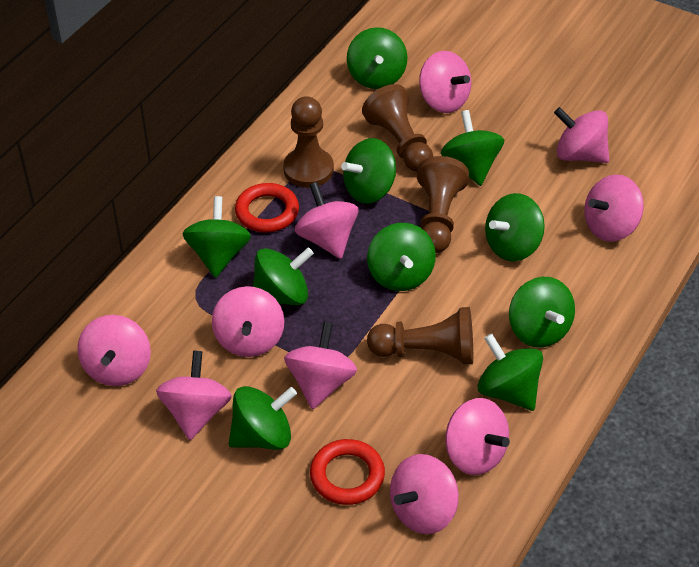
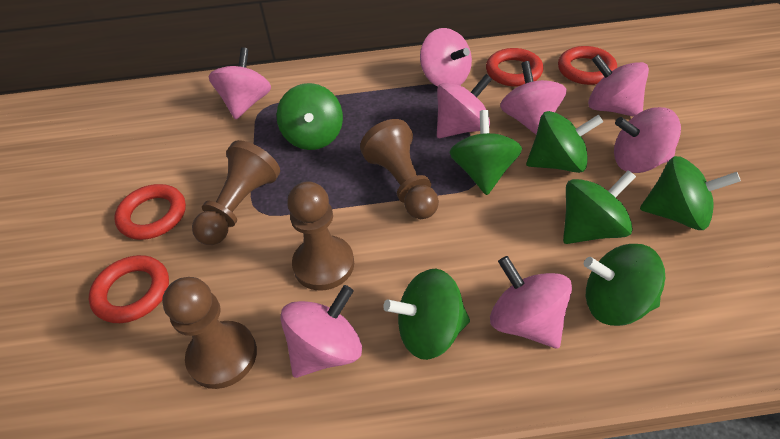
green spinning top: 10 -> 7
pink spinning top: 10 -> 8
red ring: 2 -> 4

